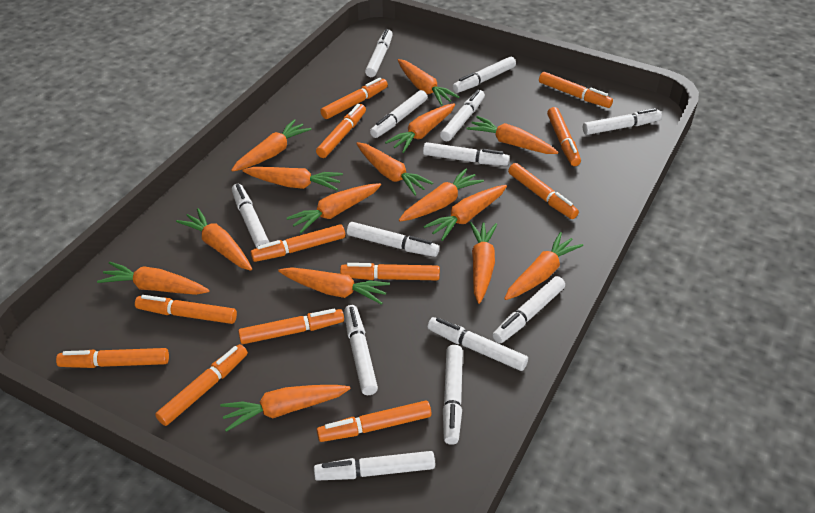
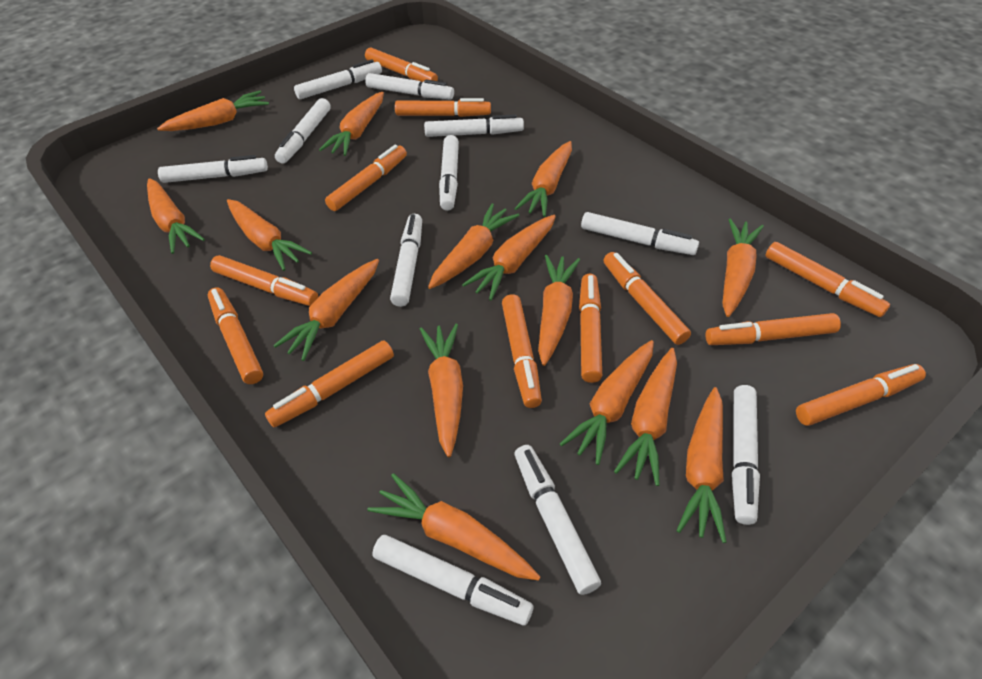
white marker: 13 -> 11

